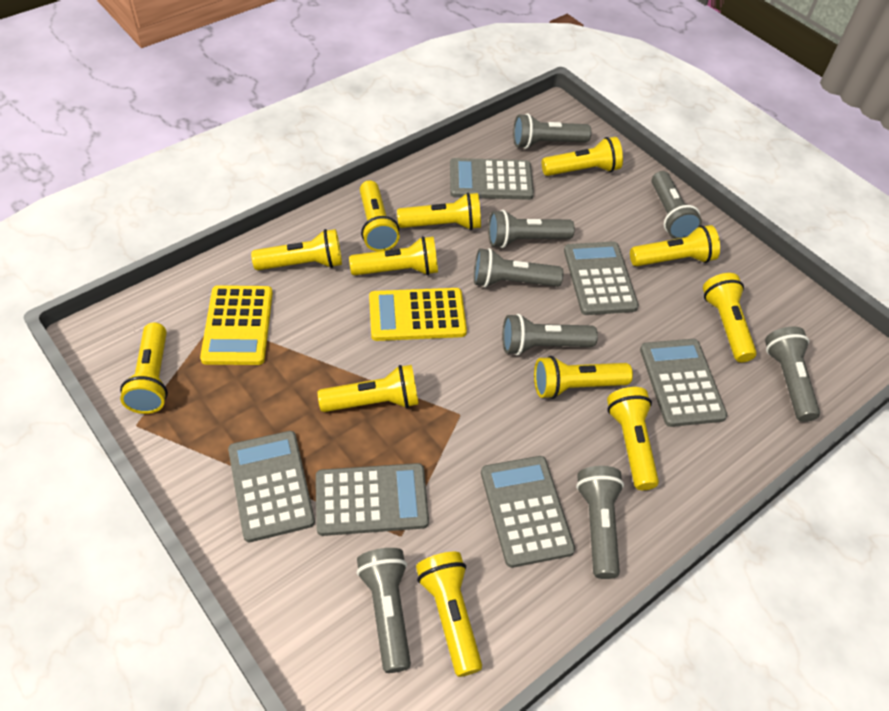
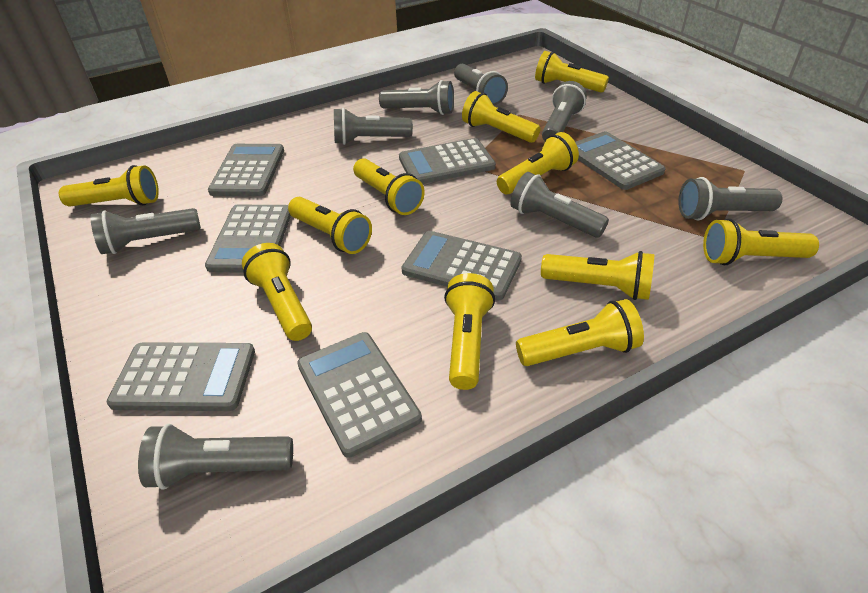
grey calculator: 6 -> 7
yellow calculator: 2 -> 0
yellow flashlight: 12 -> 11

